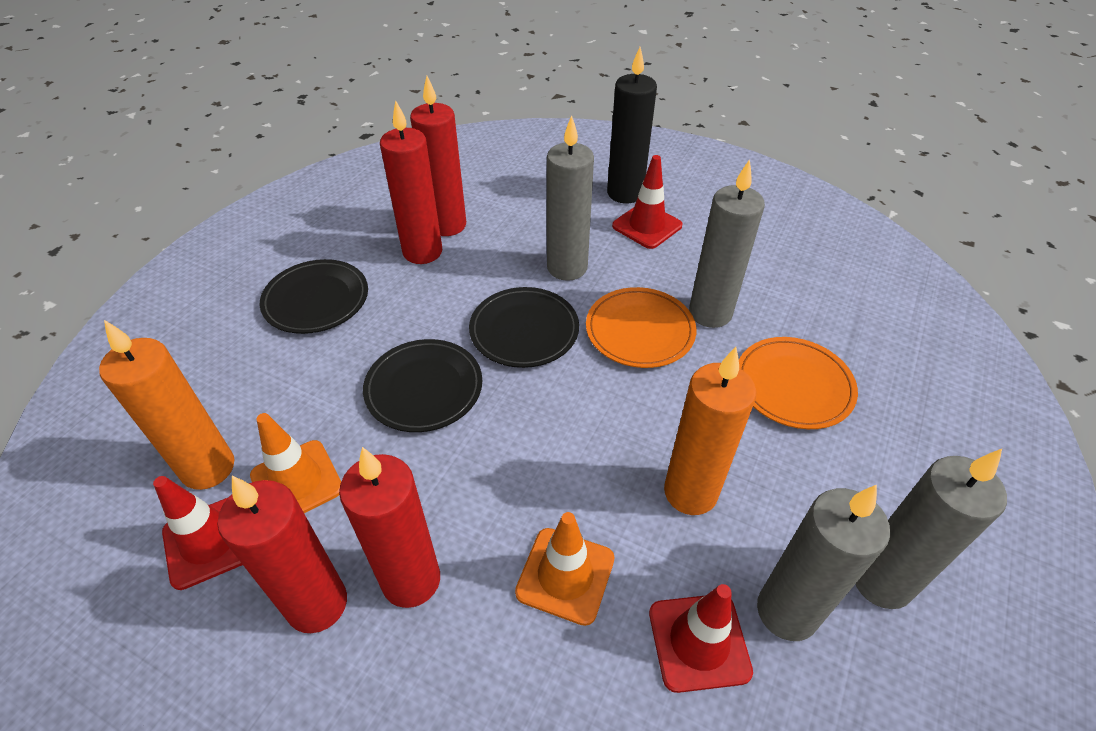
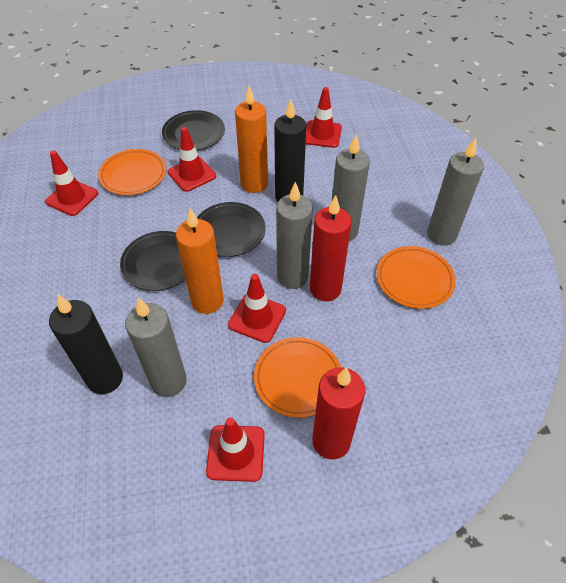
black candle: 1 -> 2
orange plate: 2 -> 3
orange traffic cone: 2 -> 0
red candle: 4 -> 2
red traffic cone: 3 -> 5

